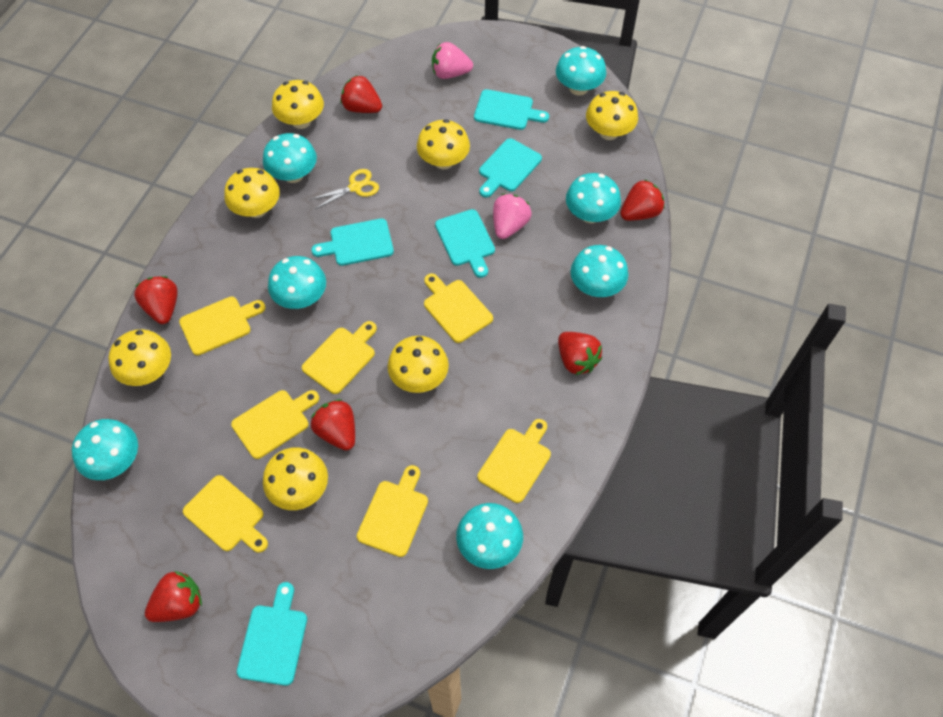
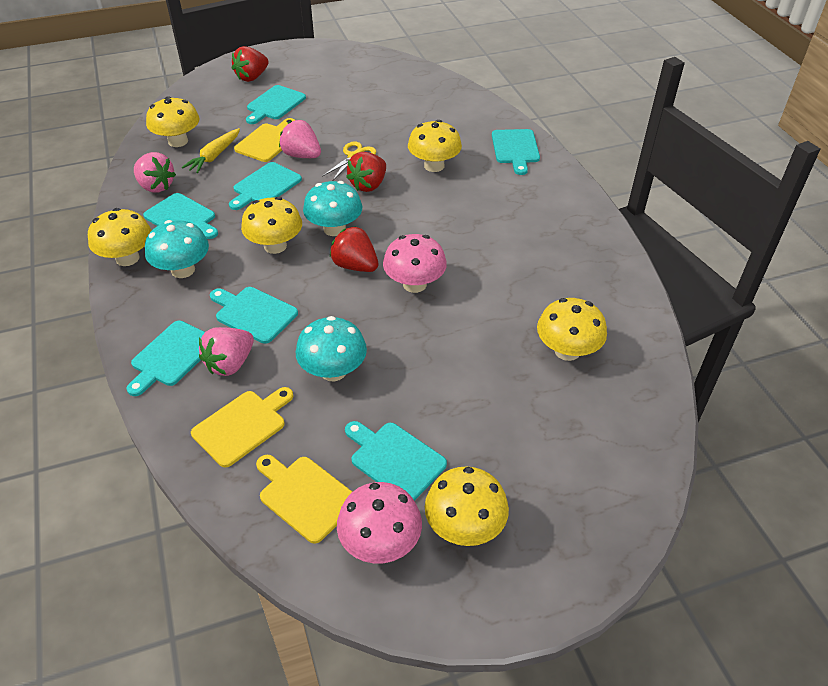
pink mushroom: 0 -> 2
pink strawberry: 2 -> 3
red strawberry: 6 -> 3
turquoise cutting board: 5 -> 7
turquoise mushroom: 7 -> 3
yellow carrot: 0 -> 1
yellow cutting board: 7 -> 3
yellow mushroom: 7 -> 6

